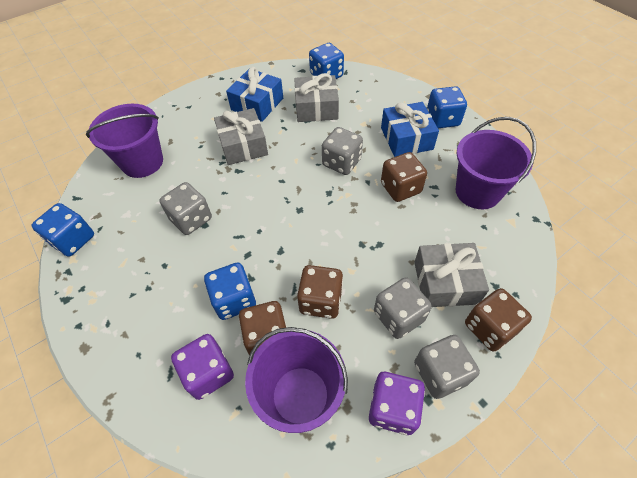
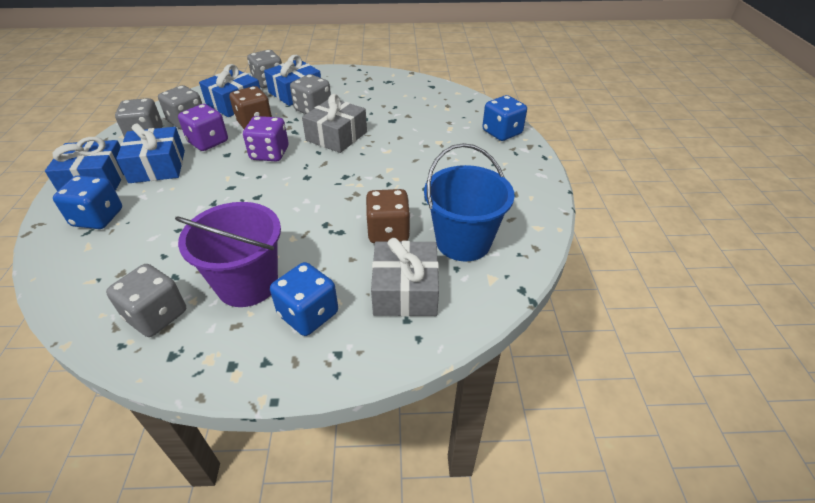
blue bucket: 0 -> 1
blue dice: 4 -> 3
blue gift: 2 -> 4
brown dice: 4 -> 2
grey dice: 4 -> 5
grey gift: 3 -> 2
purple bucket: 3 -> 1

